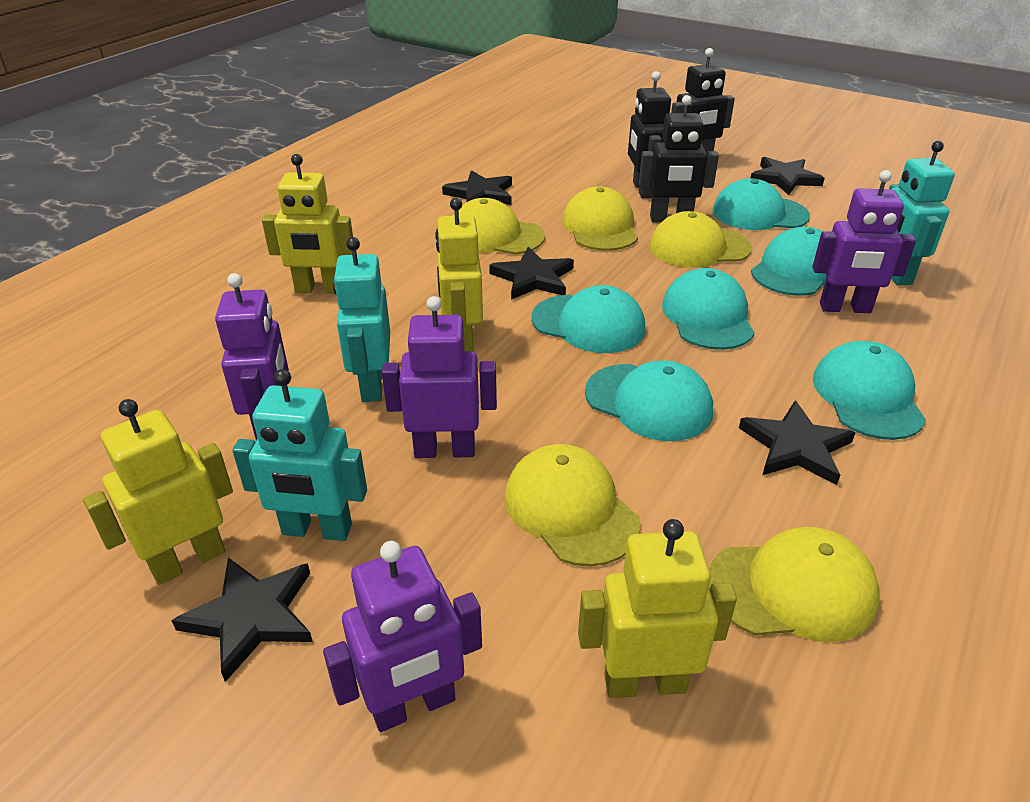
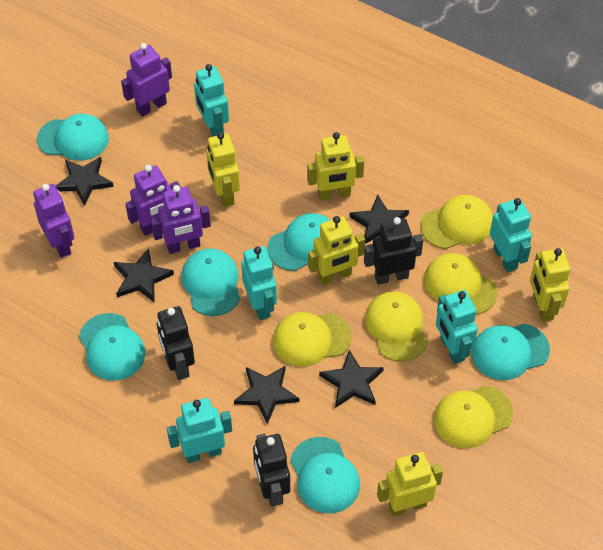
turquoise robot: 3 -> 5
yellow robot: 4 -> 5

